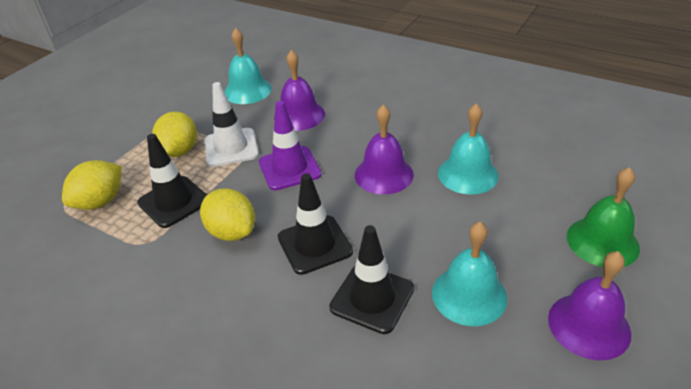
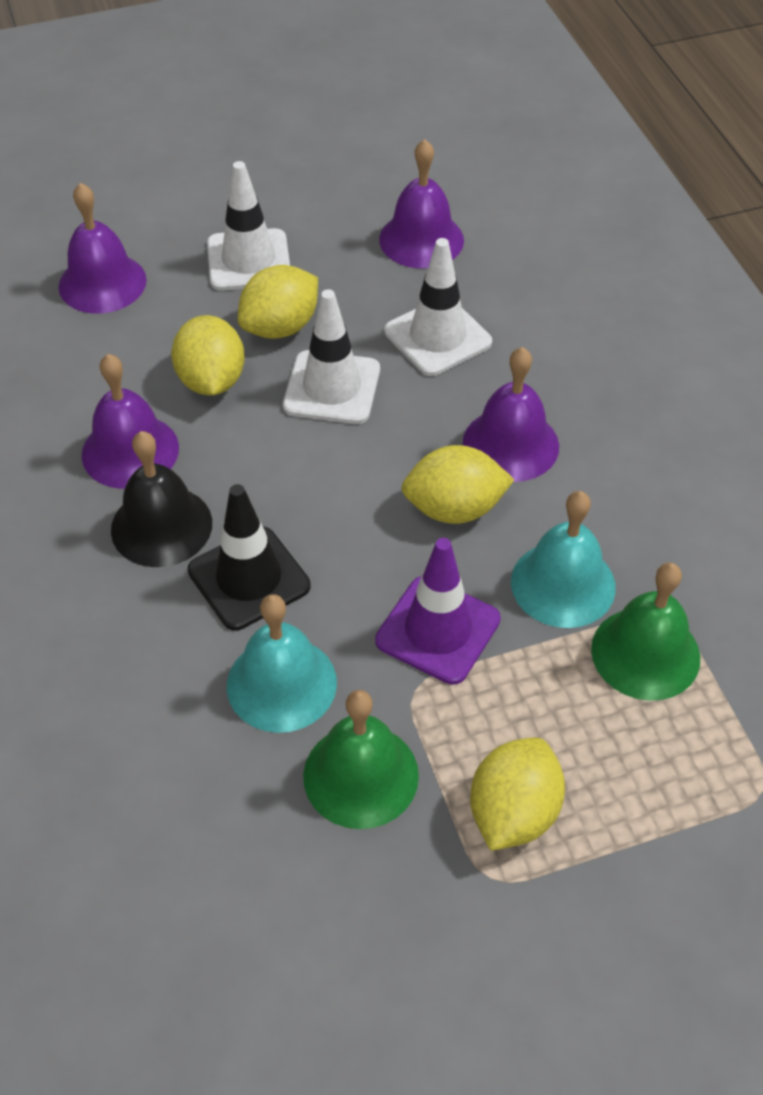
black bell: 0 -> 1
black traffic cone: 3 -> 1
green bell: 1 -> 2
purple bell: 3 -> 4
turquoise bell: 3 -> 2
white traffic cone: 1 -> 3
yellow lemon: 3 -> 4

